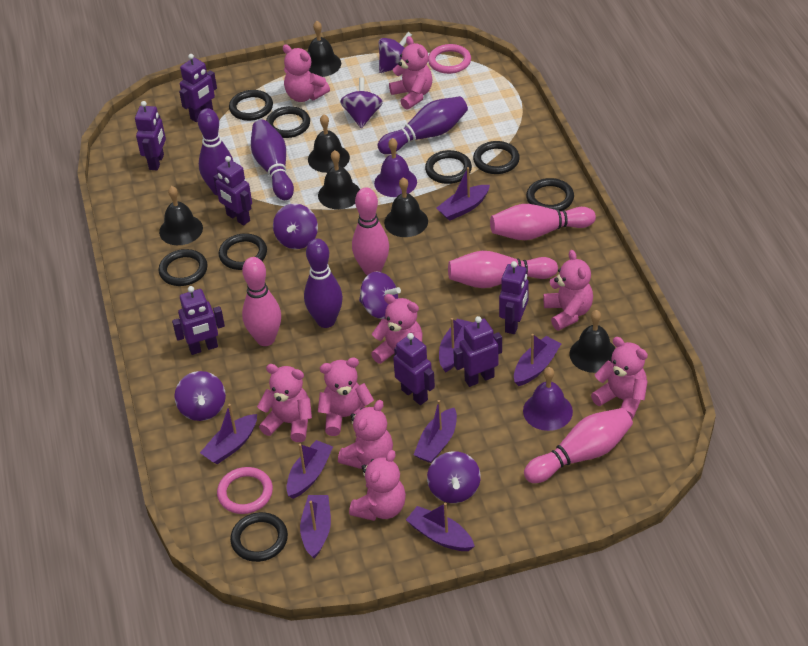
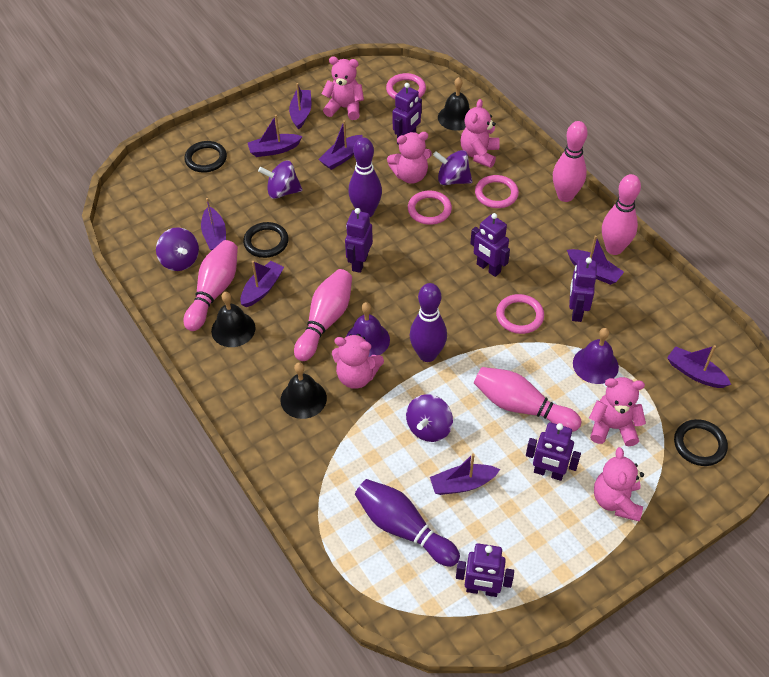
black bell: 6 -> 3
black ring: 8 -> 3
pink ring: 2 -> 4
pink teddy bear: 9 -> 6
purple bowling pin: 4 -> 3
purple robot: 7 -> 6
purple spinning top: 6 -> 4

